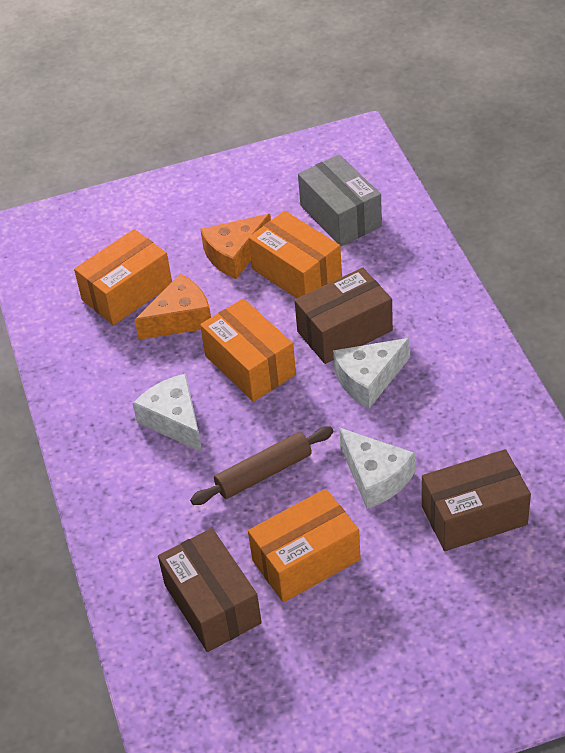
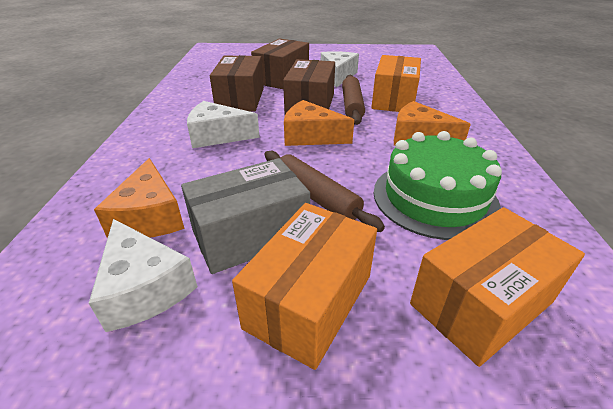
brown rolling pin: 1 -> 2
green cake: 0 -> 1
orange box: 4 -> 3
orange cheese: 2 -> 3

